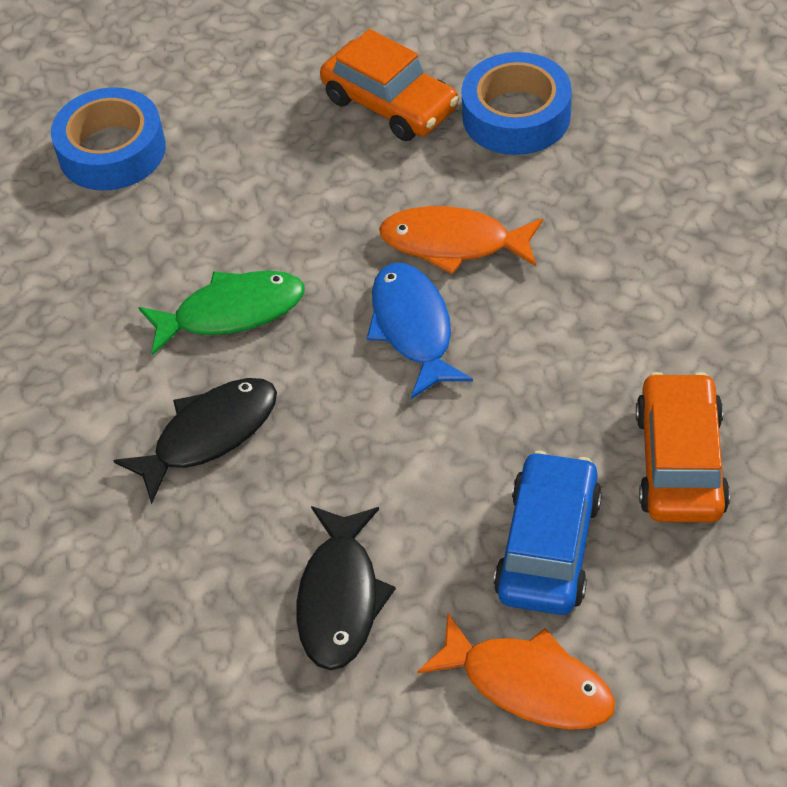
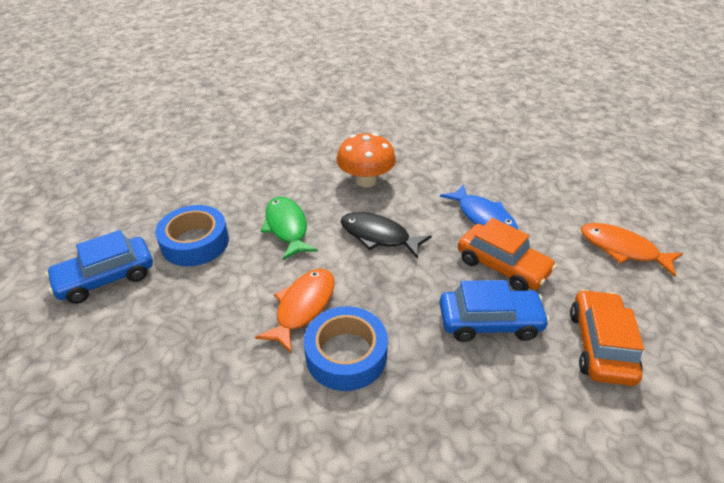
black fish: 2 -> 1
blue car: 1 -> 2
orange mushroom: 0 -> 1

